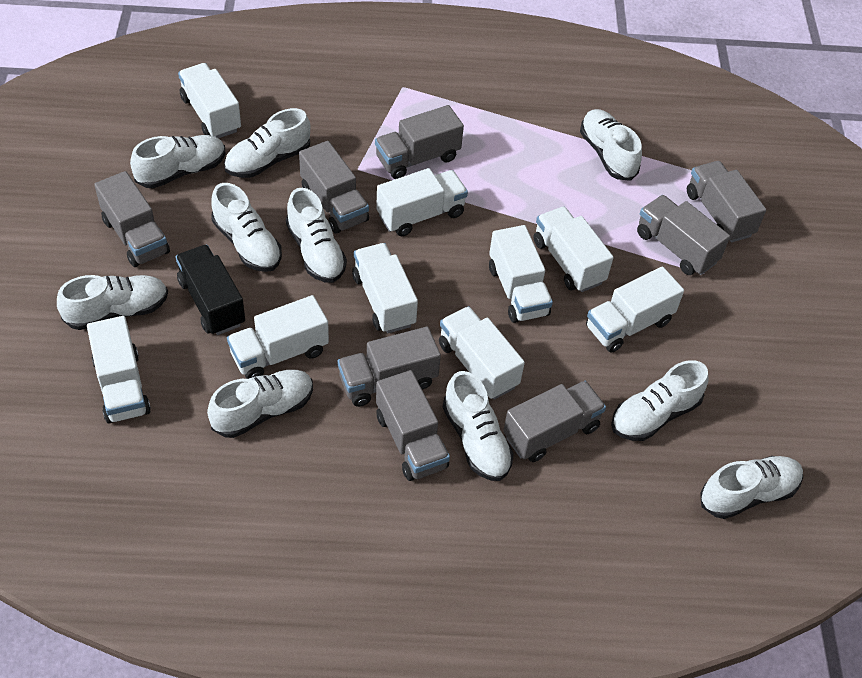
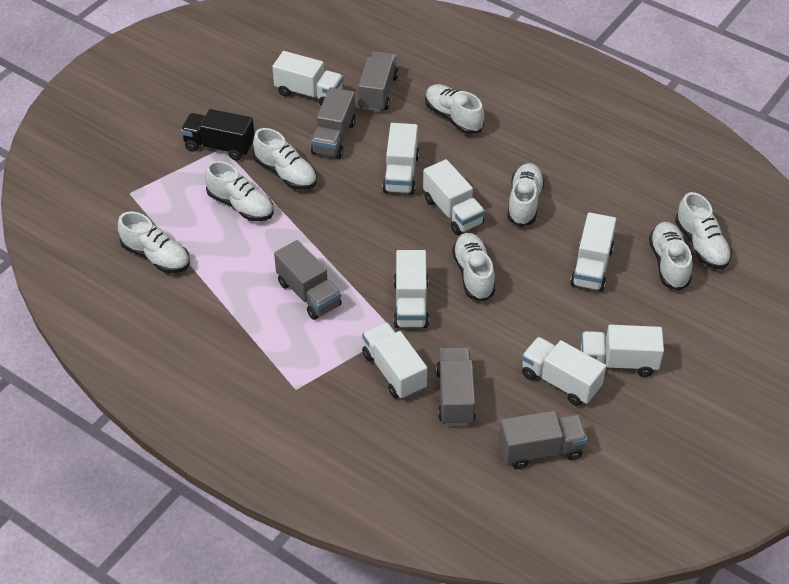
grey truck: 8 -> 5
white shoe: 10 -> 8
white truck: 9 -> 8

